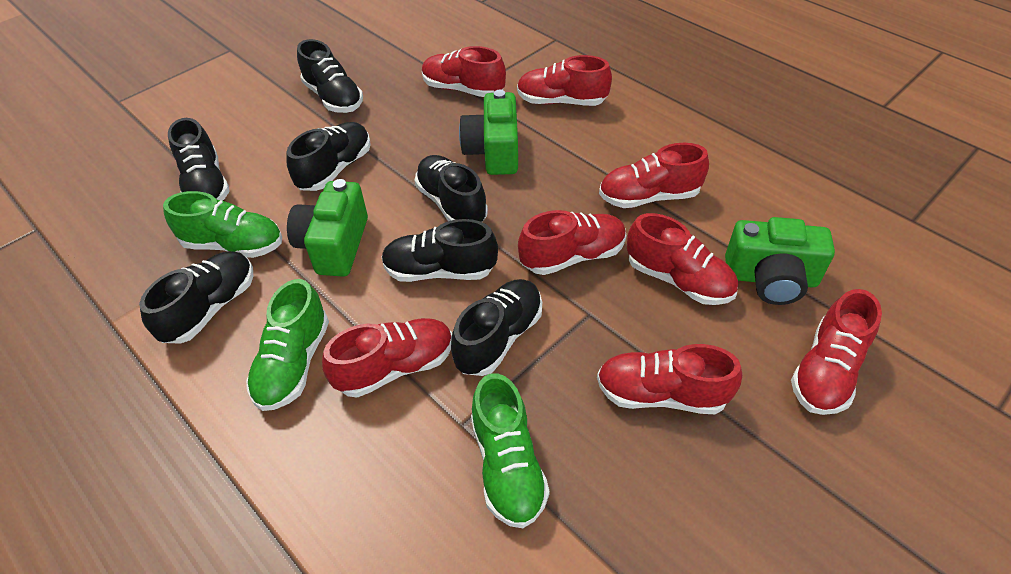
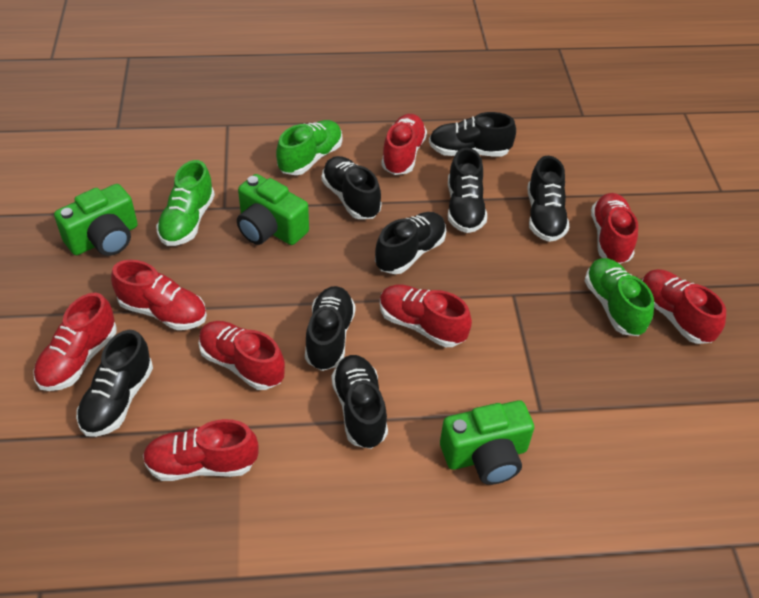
black shoe: 7 -> 8

